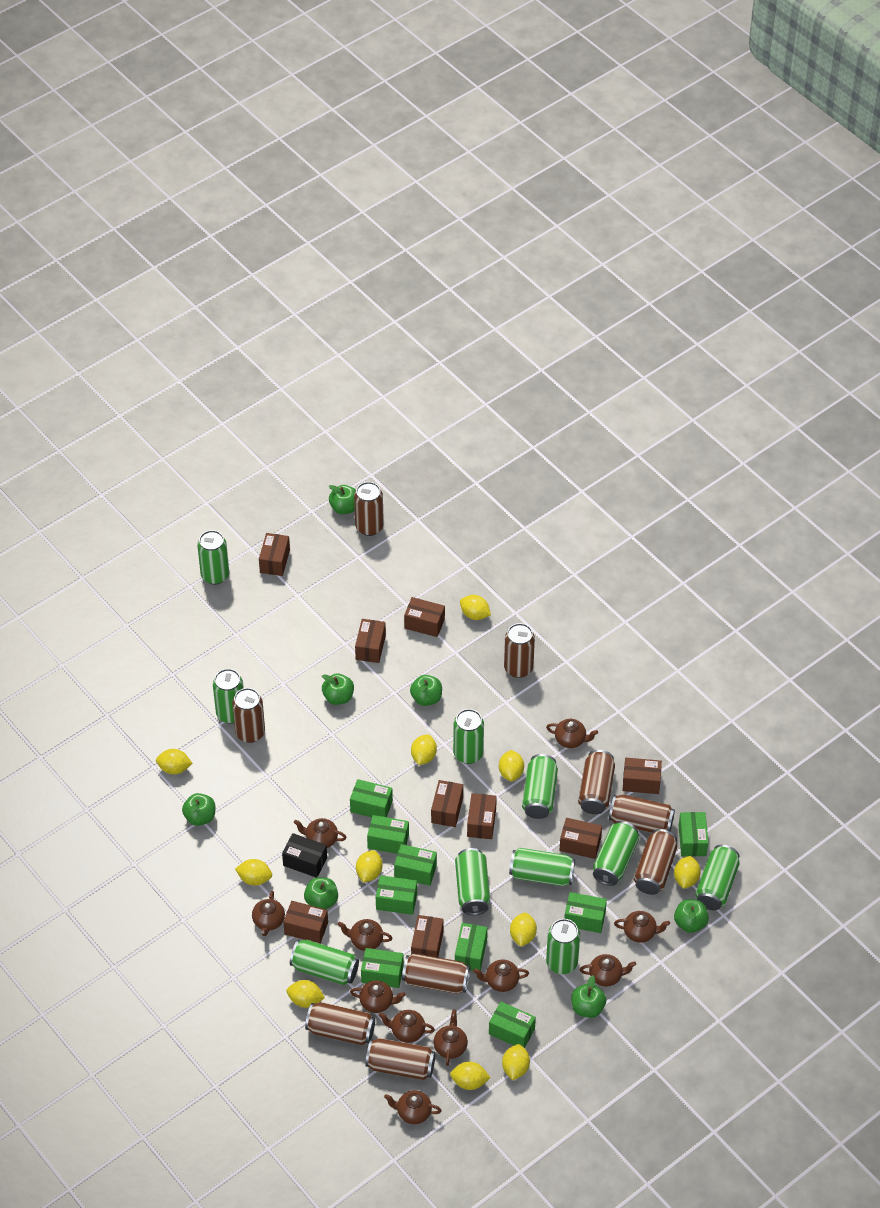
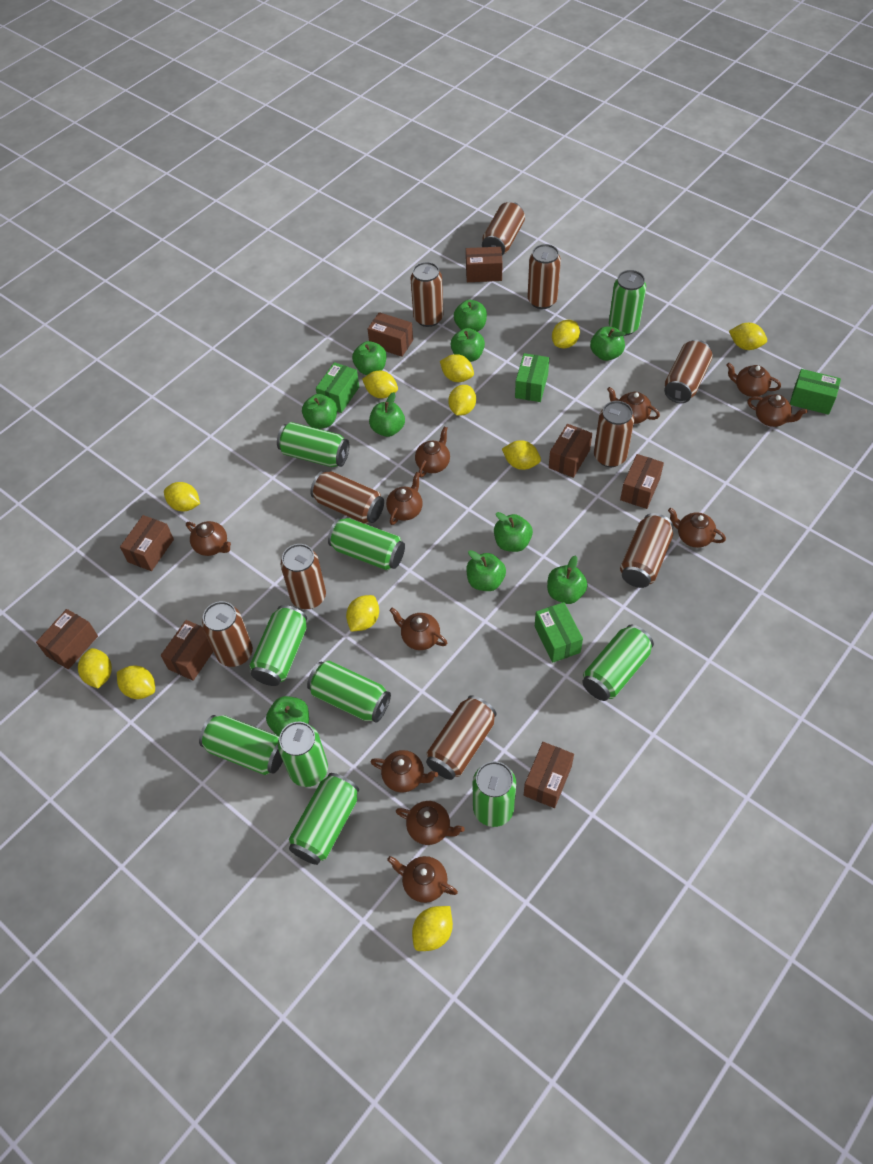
black box: 1 -> 0
brown box: 9 -> 8
brown can: 9 -> 10
green apple: 7 -> 10
green box: 9 -> 4

